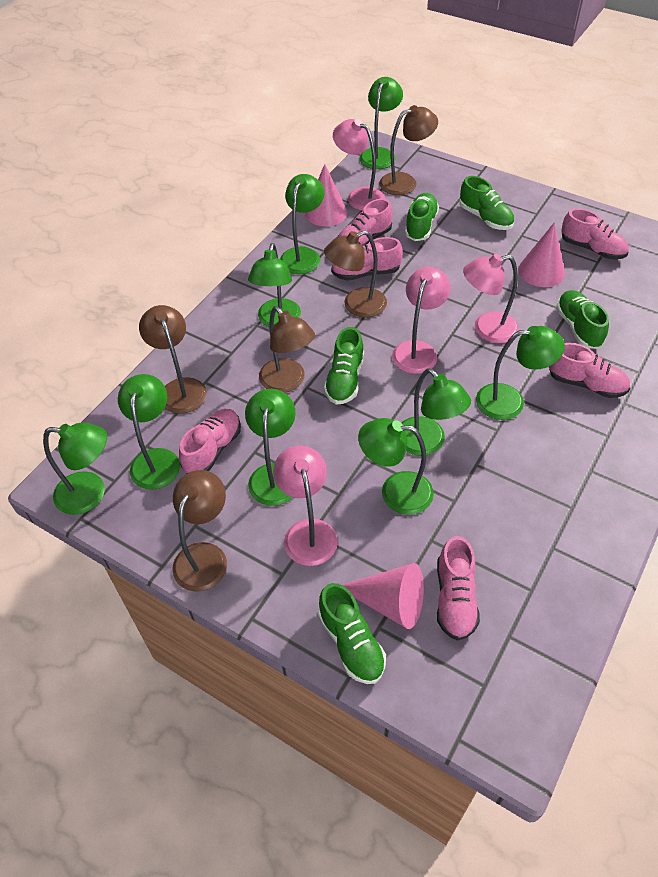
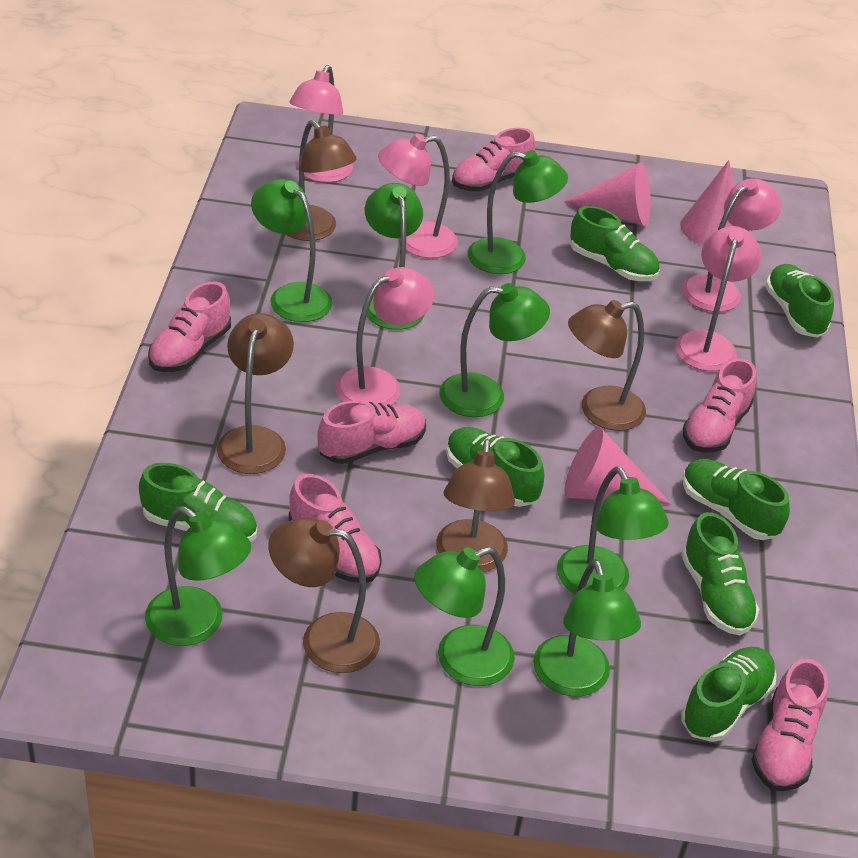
green lamp: 9 -> 8
green shoe: 5 -> 7
pink lamp: 4 -> 5

